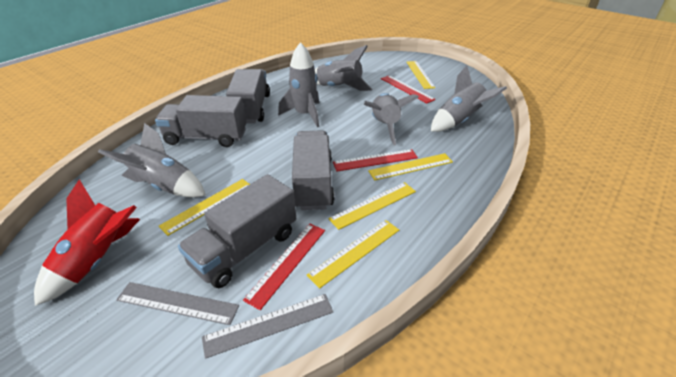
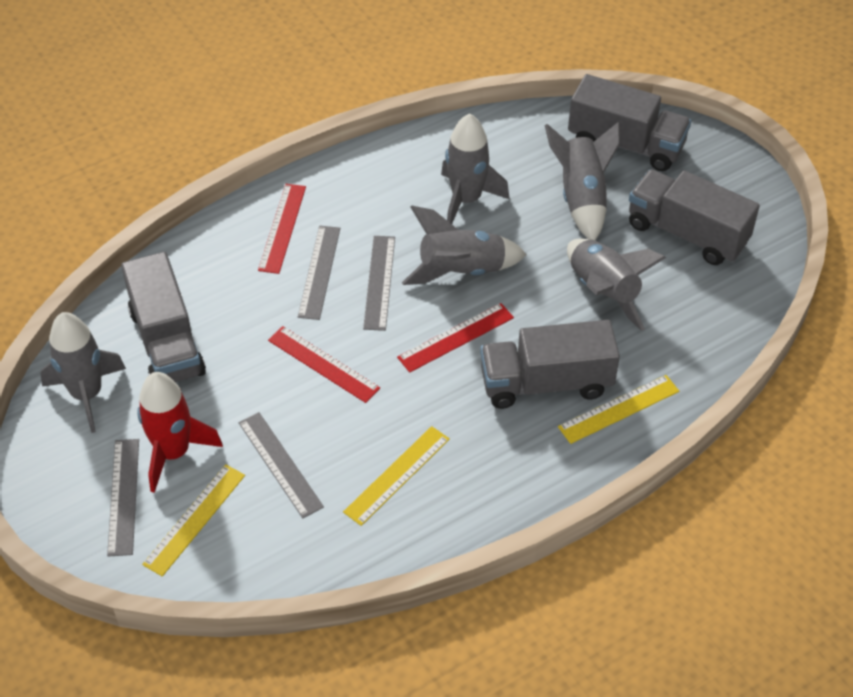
grey ruler: 2 -> 4
yellow ruler: 5 -> 3

